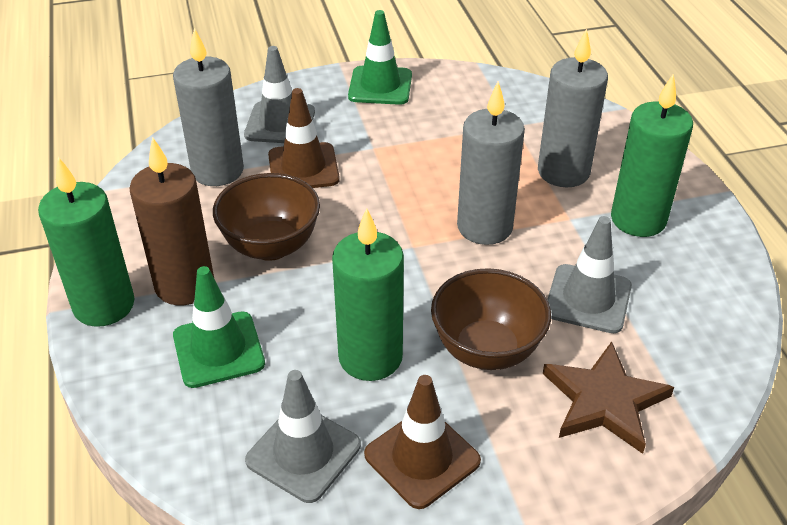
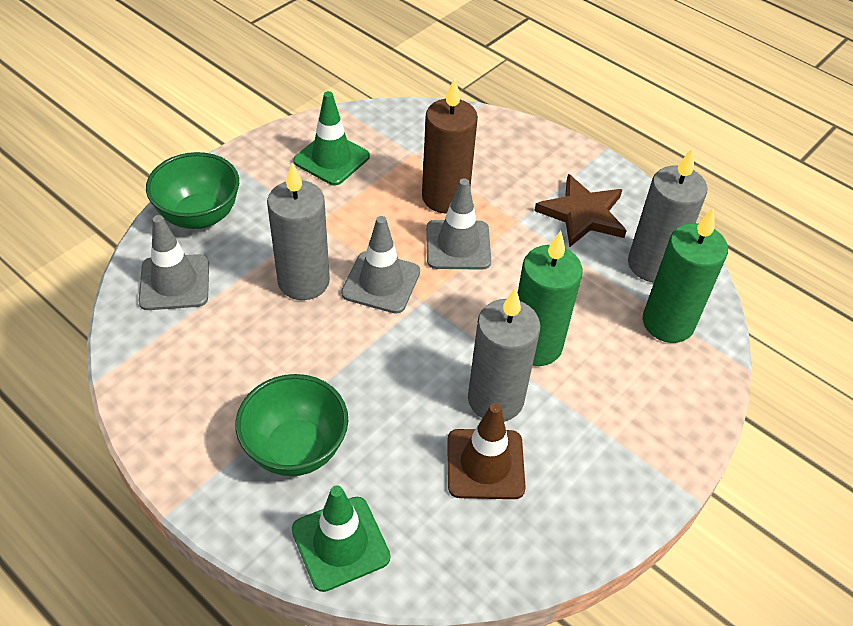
brown bowl: 2 -> 0
brown traffic cone: 2 -> 1
green bowl: 0 -> 2
green candle: 3 -> 2

